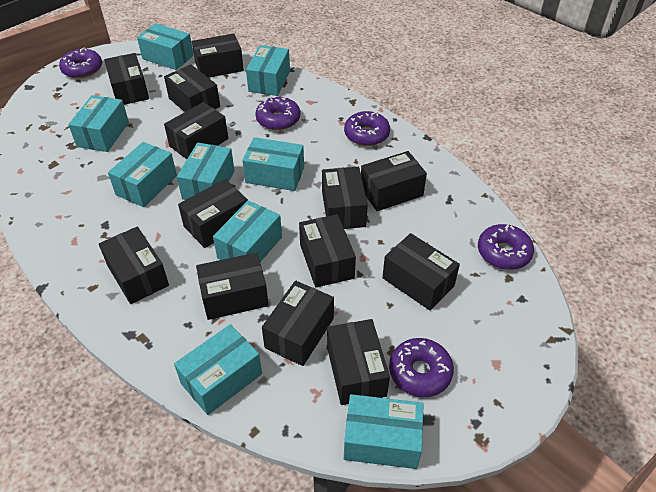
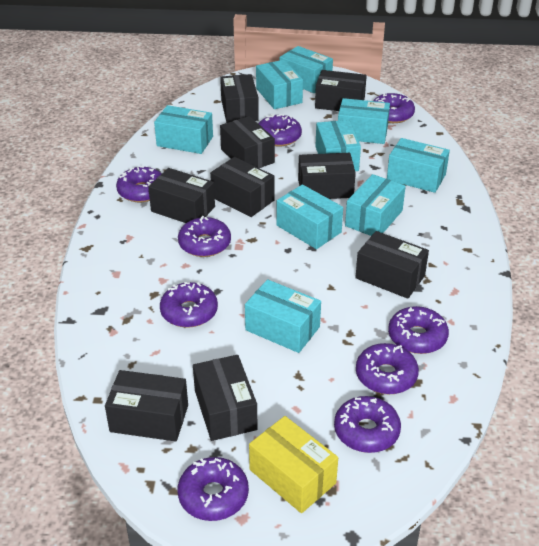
black box: 13 -> 9
purple donut: 5 -> 9
yellow box: 0 -> 1

